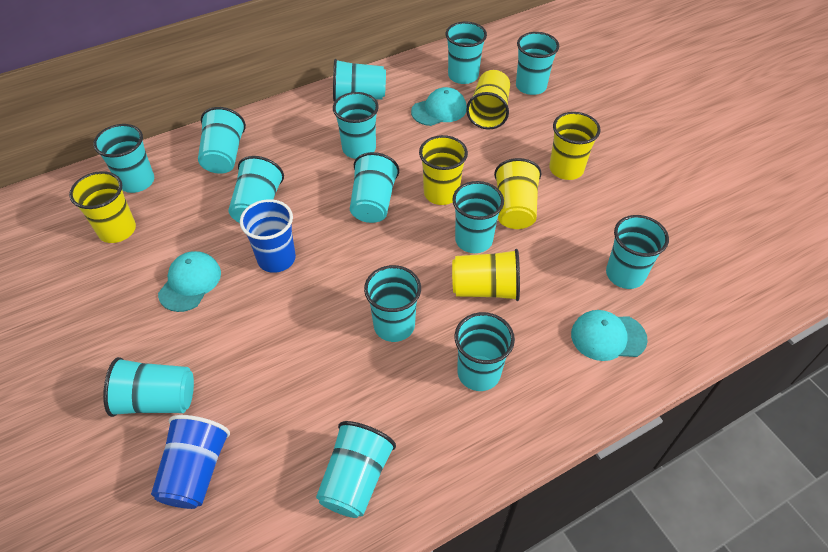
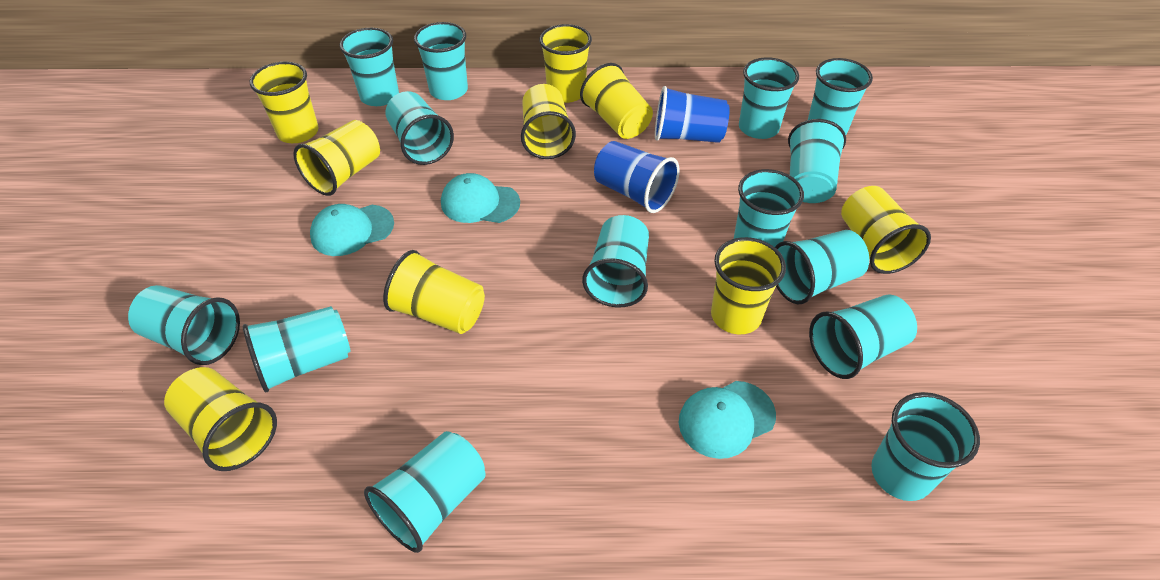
yellow cup: 6 -> 9

